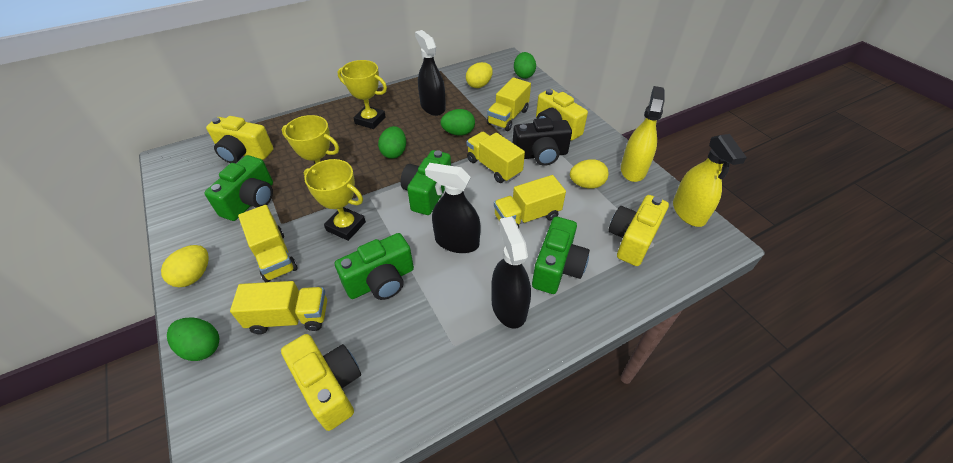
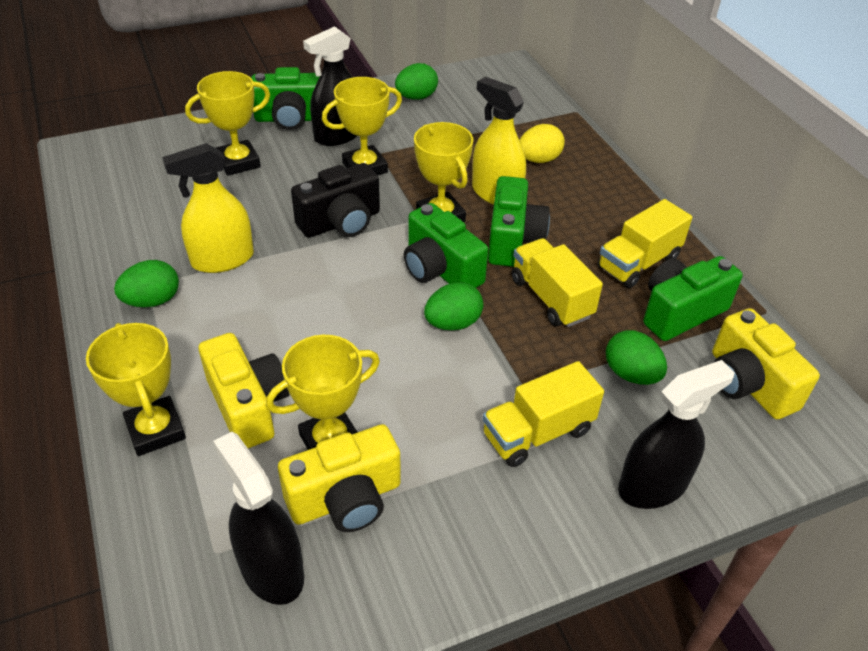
yellow camera: 4 -> 3
yellow egg: 3 -> 1
yellow trophy: 3 -> 5
yellow truck: 5 -> 3

